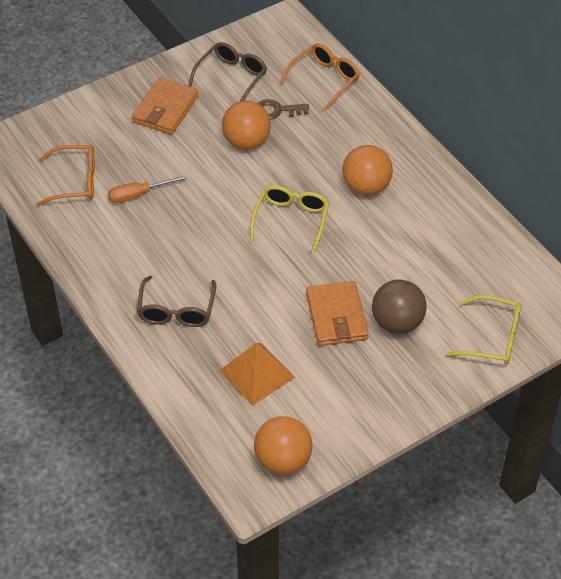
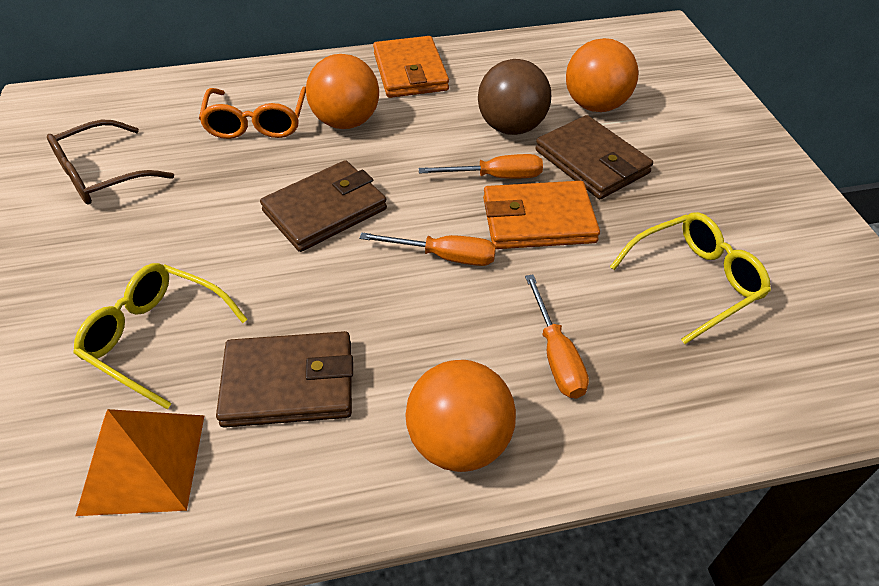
brown glasses: 2 -> 1
brown key: 1 -> 0
brown wallet: 0 -> 3
orange glasses: 2 -> 1
orange screwdriver: 1 -> 3

